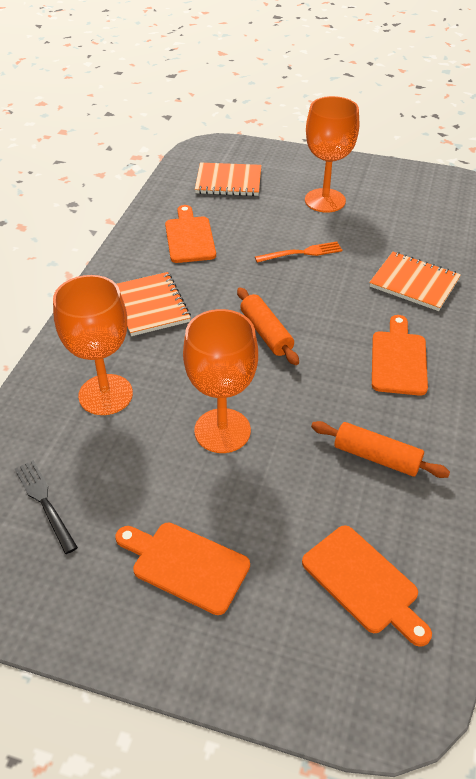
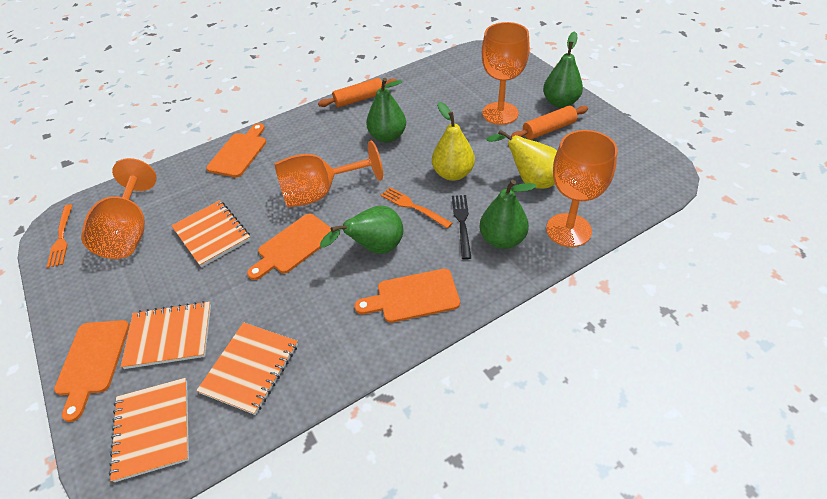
green pear: 0 -> 4
orange fork: 1 -> 2
orange goblet: 3 -> 4
orange notebook: 3 -> 4
yellow pear: 0 -> 2

